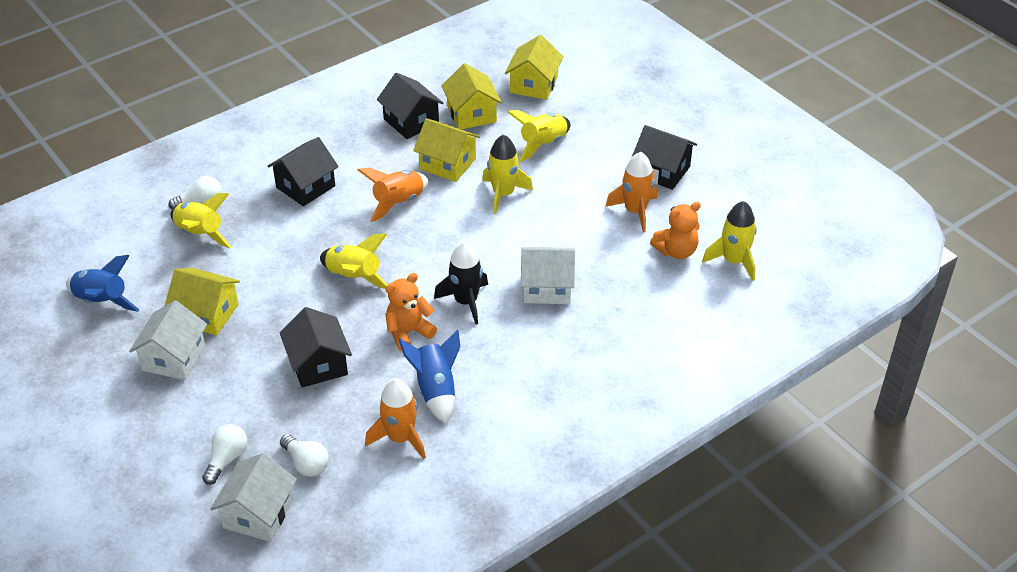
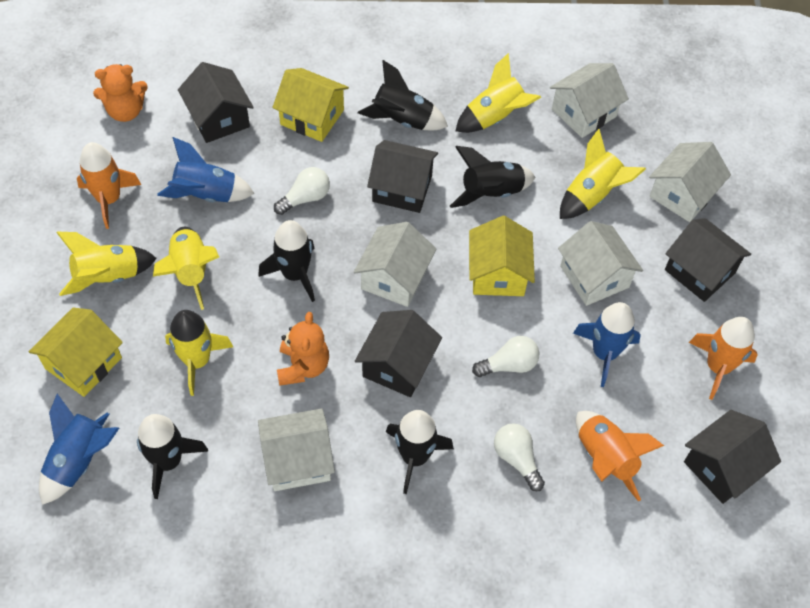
black house: 4 -> 5
black rocket: 1 -> 5
blue rocket: 2 -> 3
white house: 3 -> 5
yellow house: 4 -> 3

